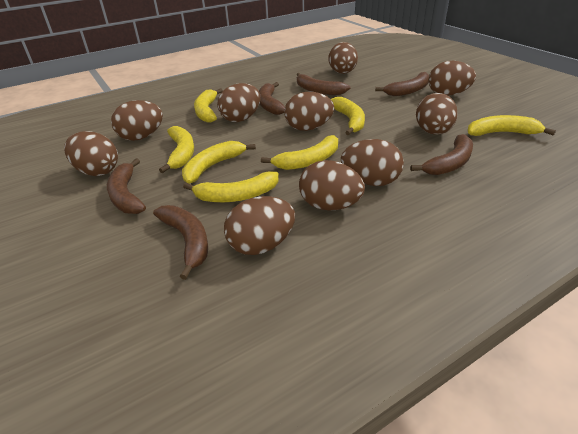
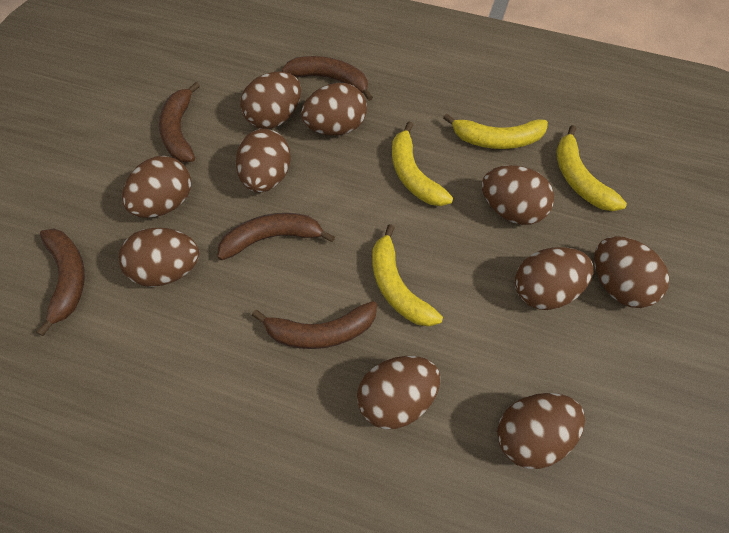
brown banana: 6 -> 5
yellow banana: 7 -> 4

